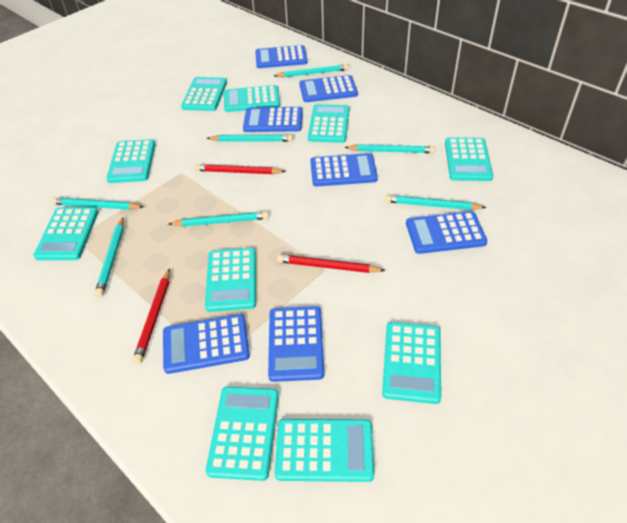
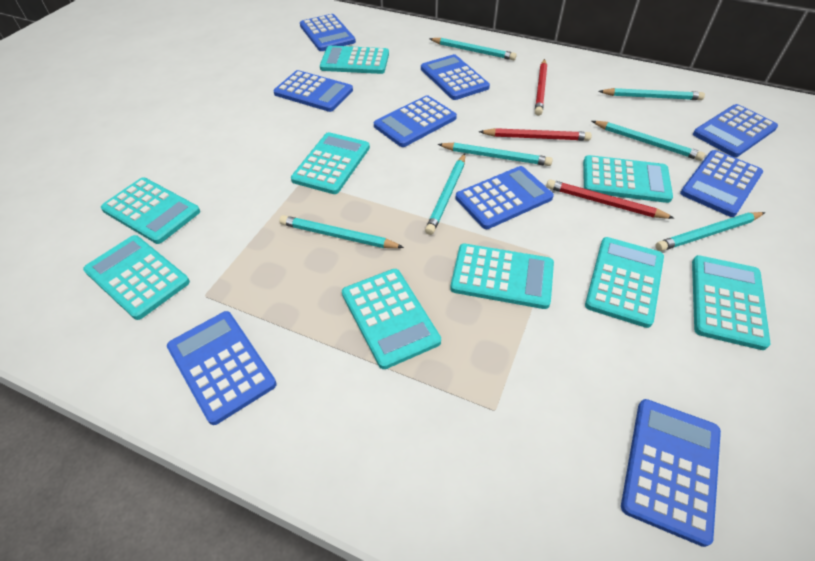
blue calculator: 7 -> 9
turquoise calculator: 10 -> 9

